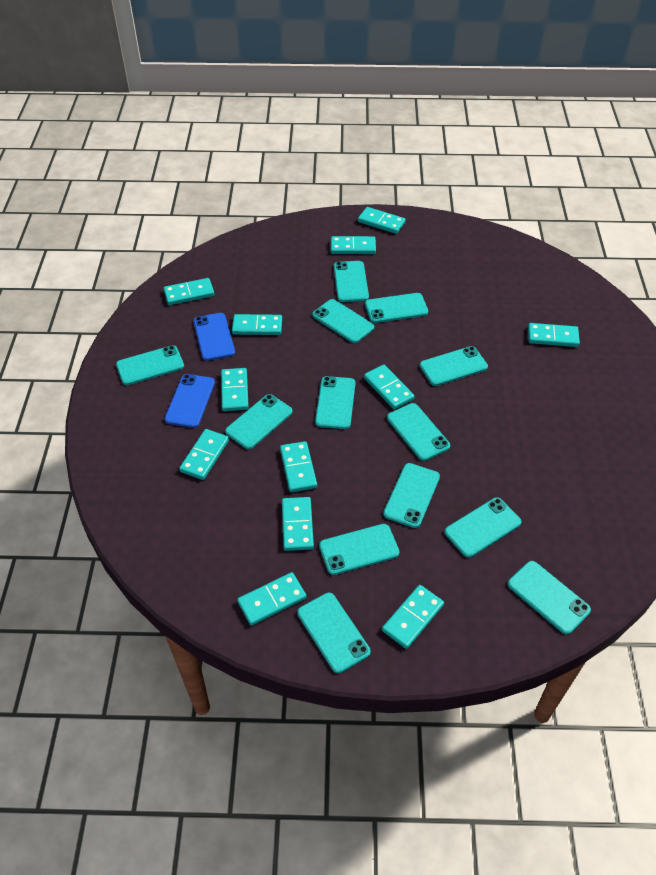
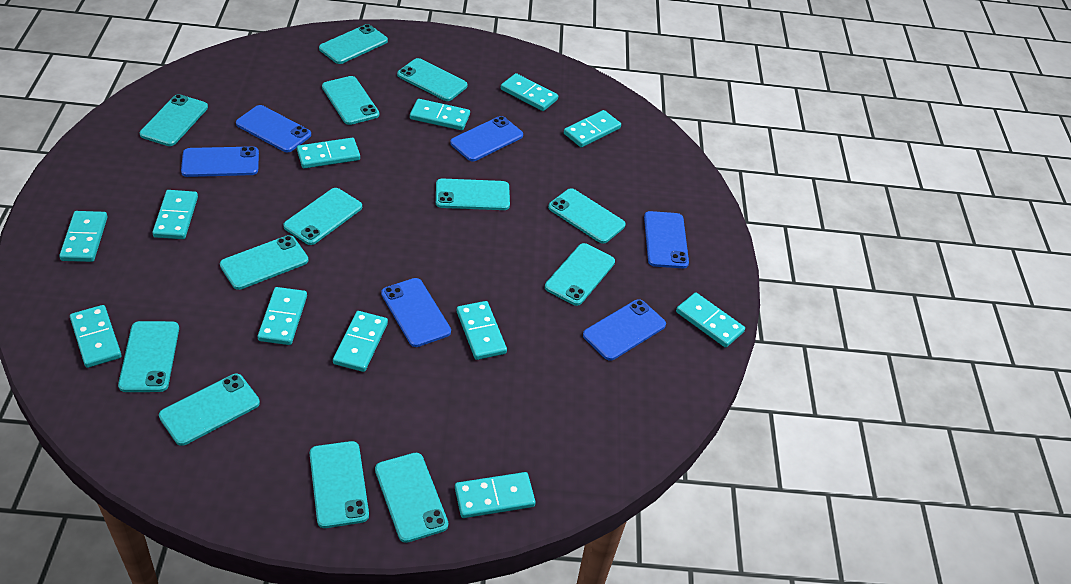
blue phone: 2 -> 6

